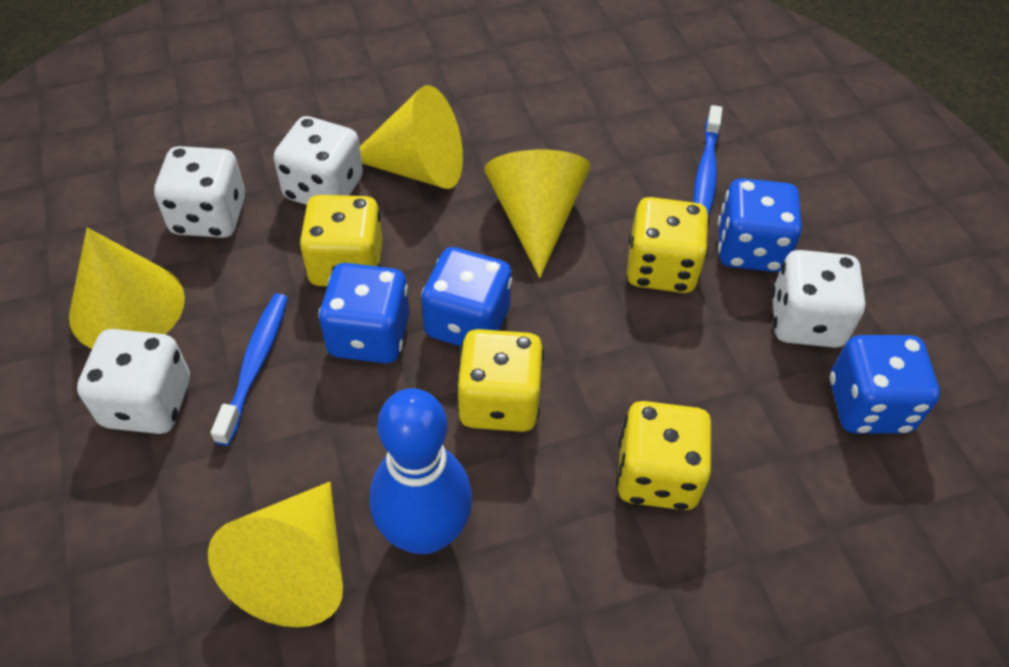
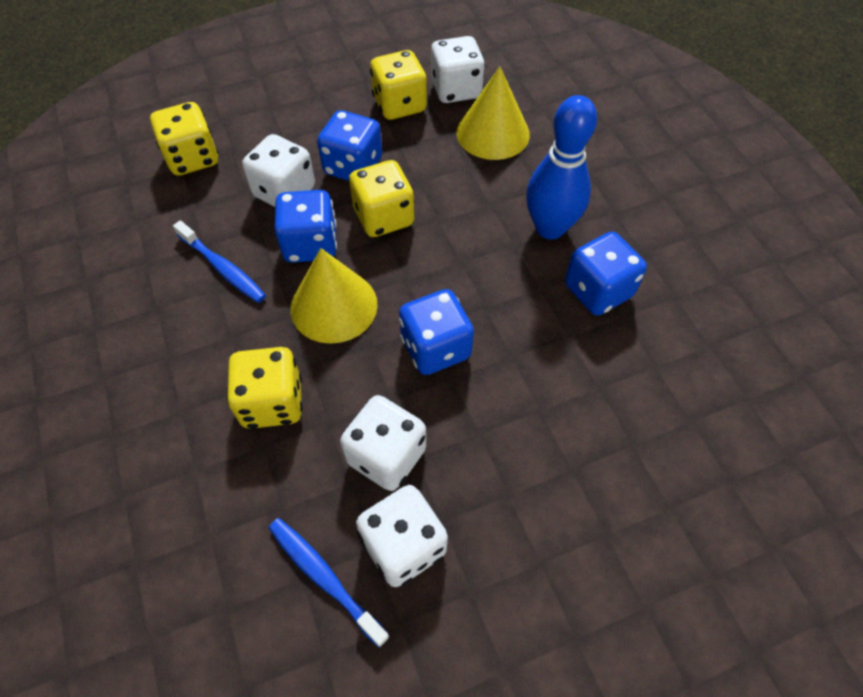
yellow cone: 4 -> 2

